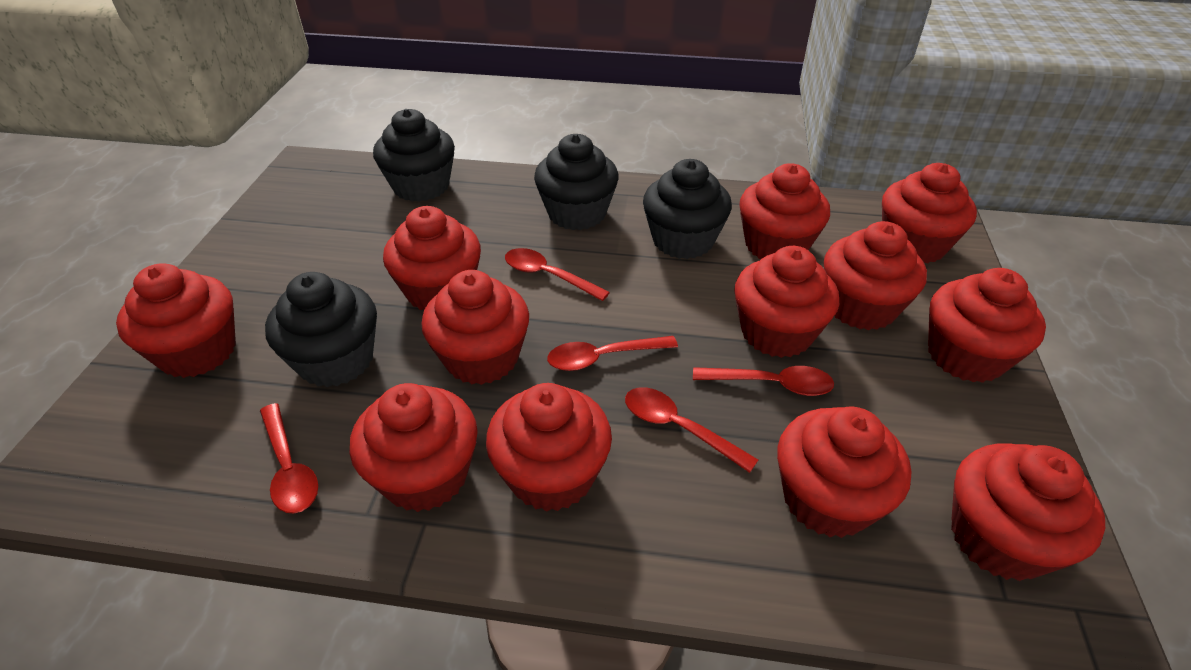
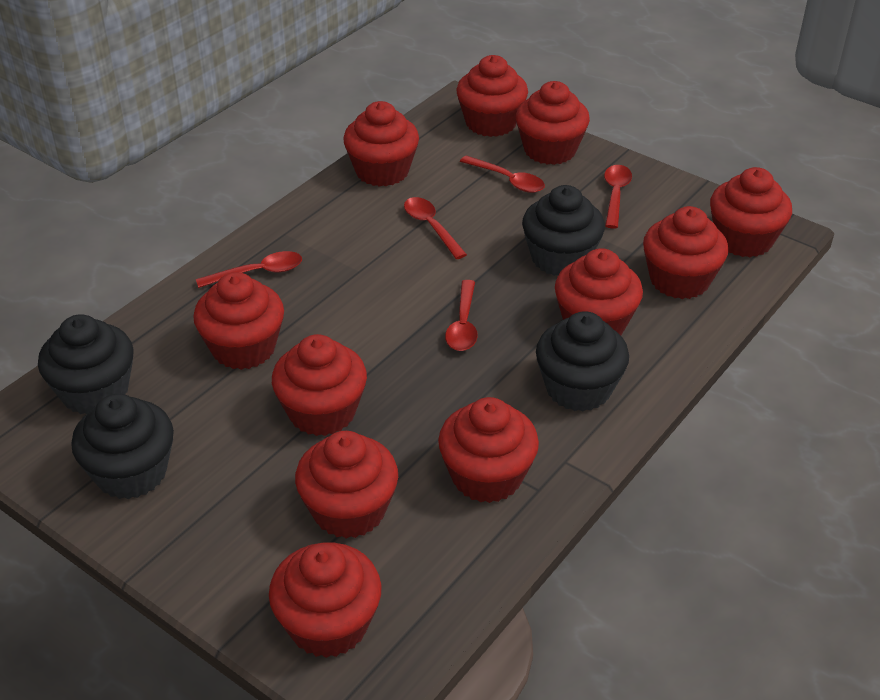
red cupcake: 12 -> 11

